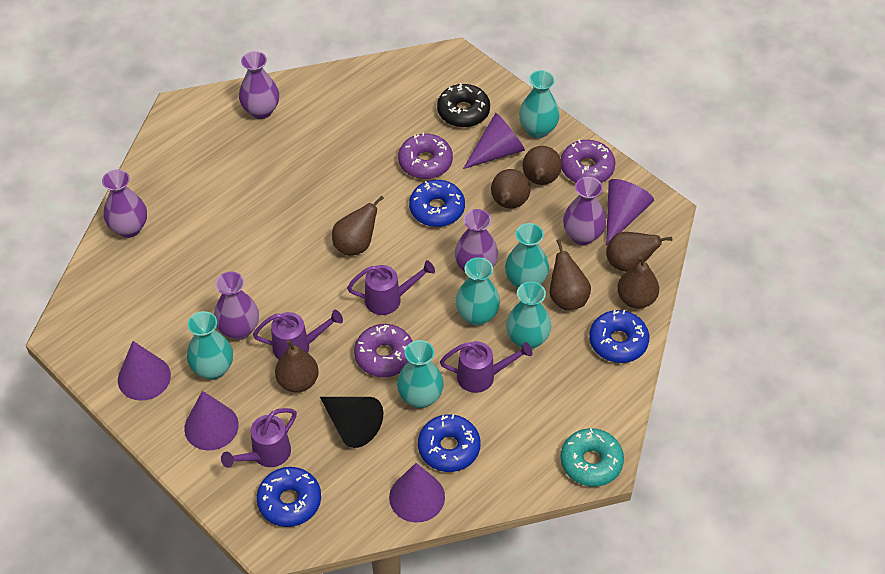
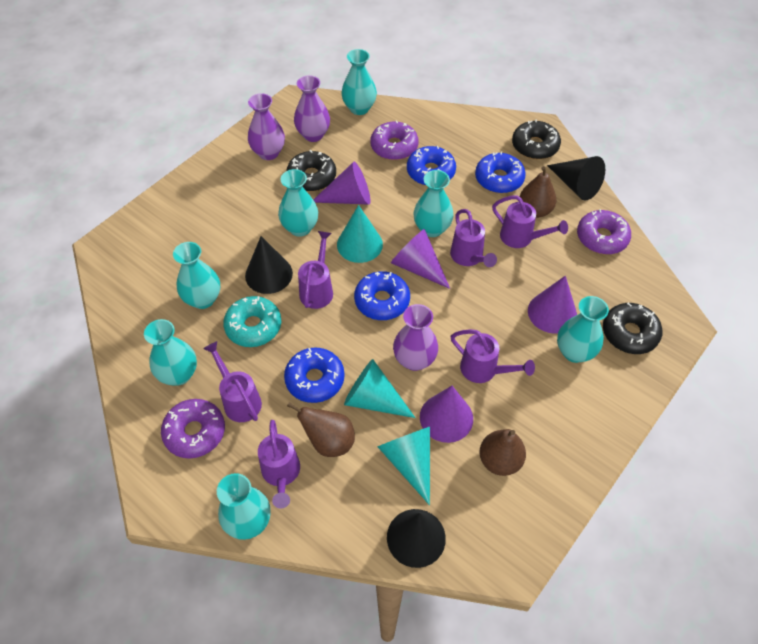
black cone: 1 -> 3
black donut: 1 -> 3
brown pear: 7 -> 3
purple cone: 5 -> 4
purple vase: 5 -> 3
purple watering can: 4 -> 6
turquoise cone: 0 -> 3
turquoise vase: 6 -> 7

